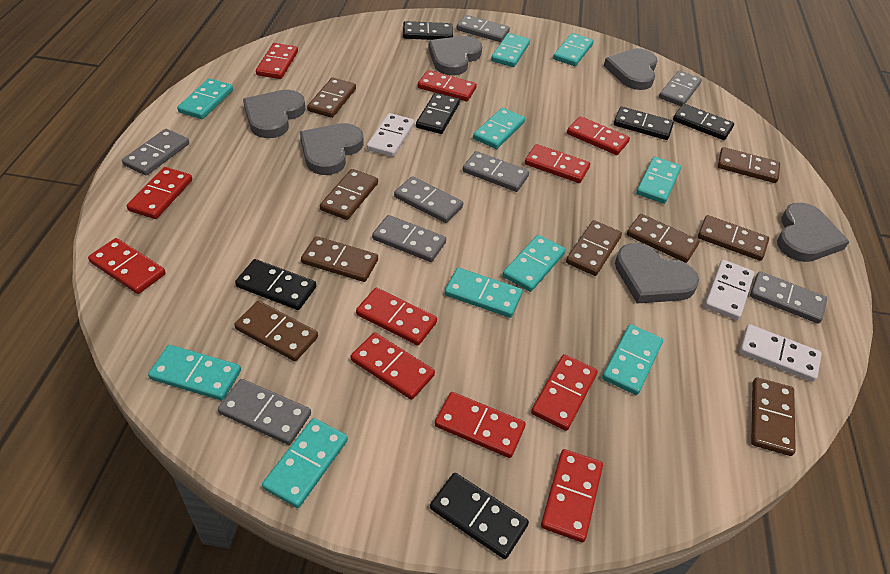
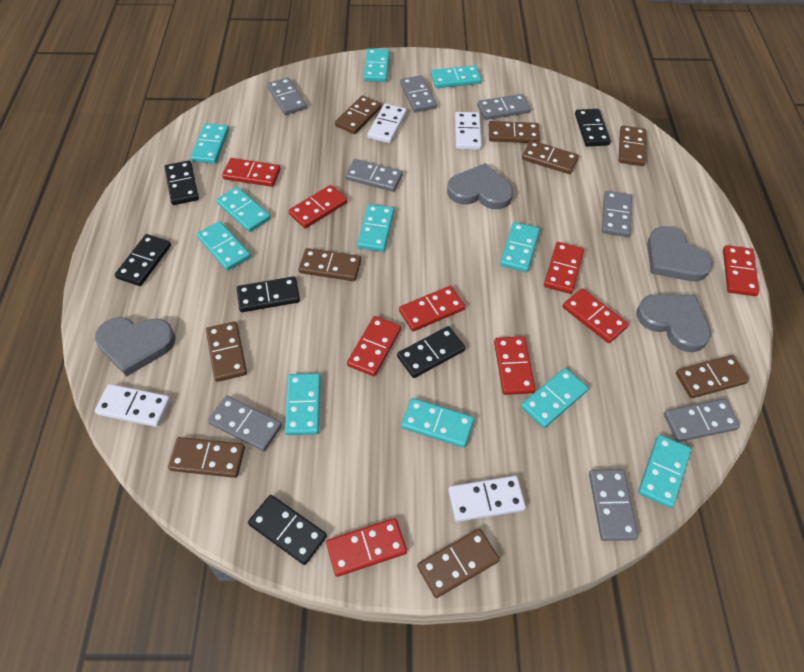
grey heart: 6 -> 4
red domino: 11 -> 9
turquoise domino: 10 -> 11
white domino: 3 -> 4

